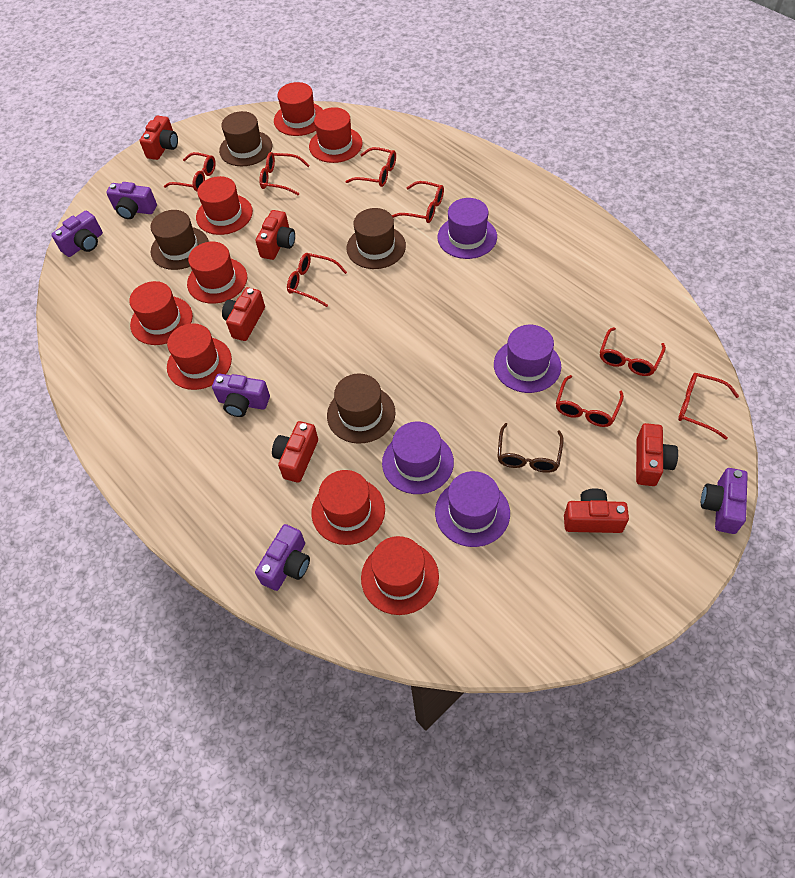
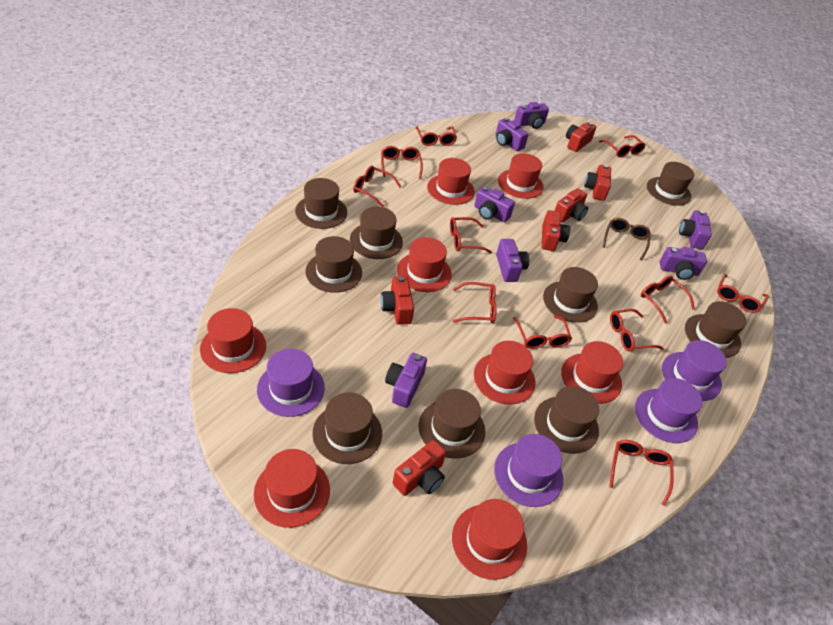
brown hat: 4 -> 9
purple camera: 5 -> 7
red glasses: 8 -> 11

